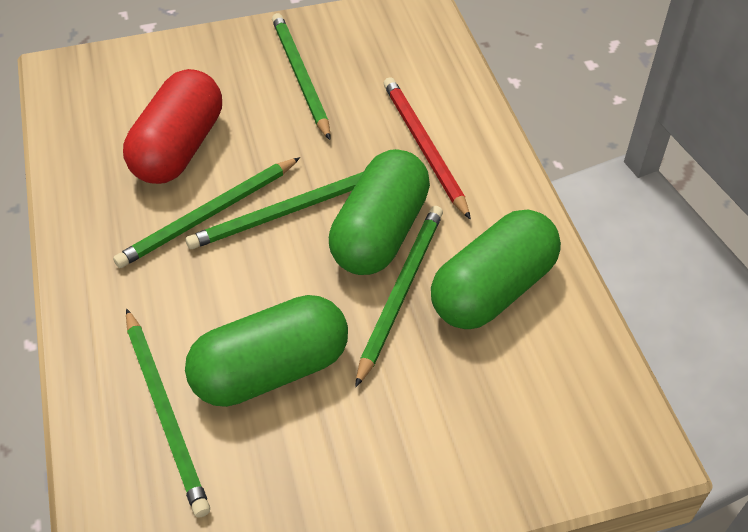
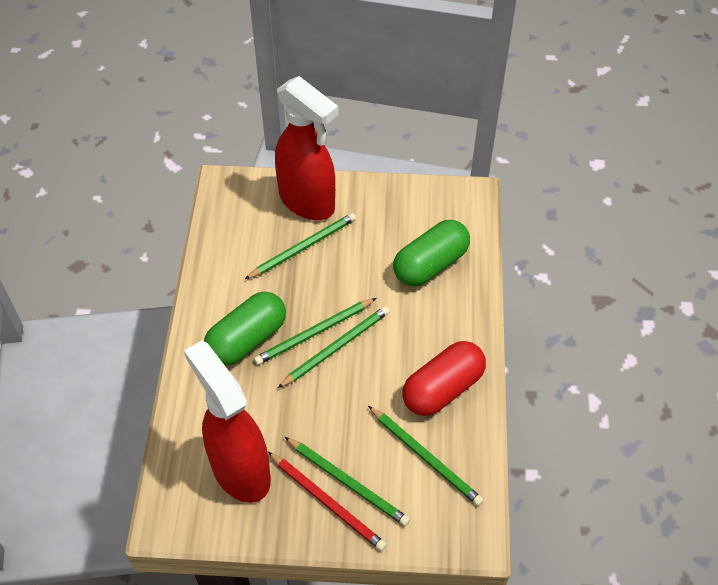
green capsule: 3 -> 2
red spray bottle: 0 -> 2

